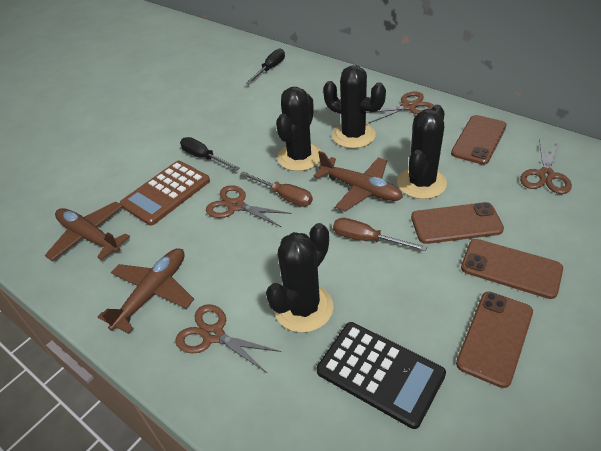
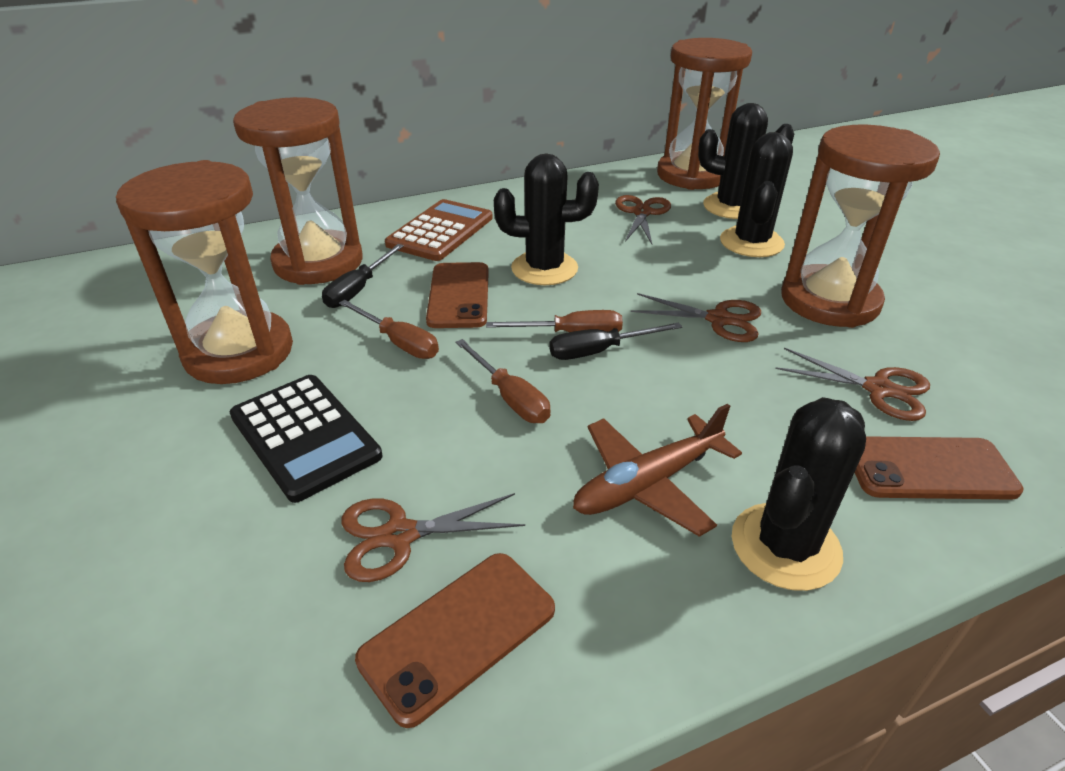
brown hourglass: 0 -> 4
brown phone: 4 -> 3
brown plane: 3 -> 1
brown screwdriver: 2 -> 3

